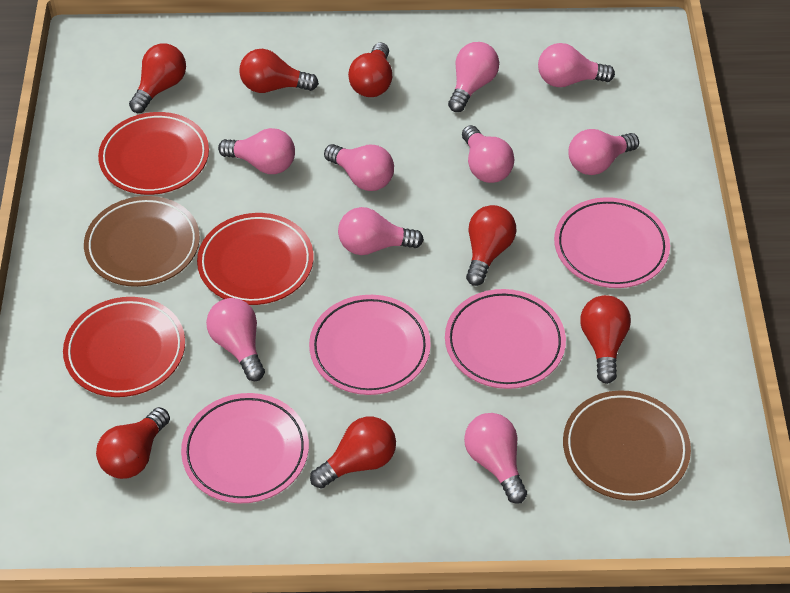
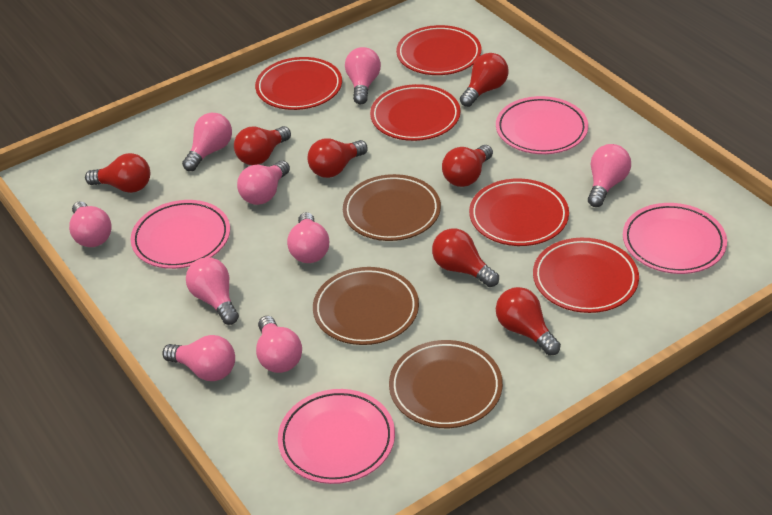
brown plate: 2 -> 3
red plate: 3 -> 5

